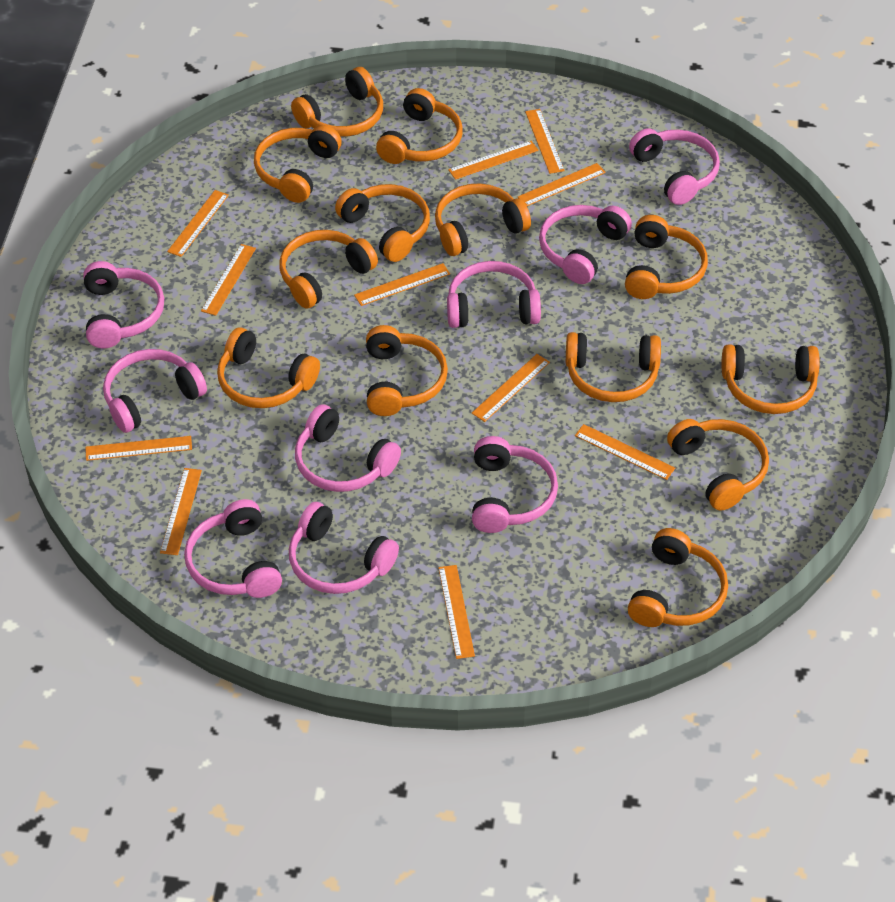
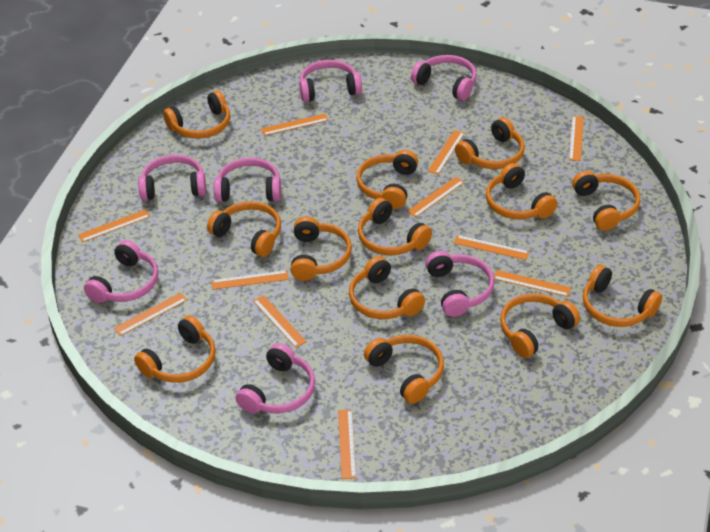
pink headphones: 9 -> 7

